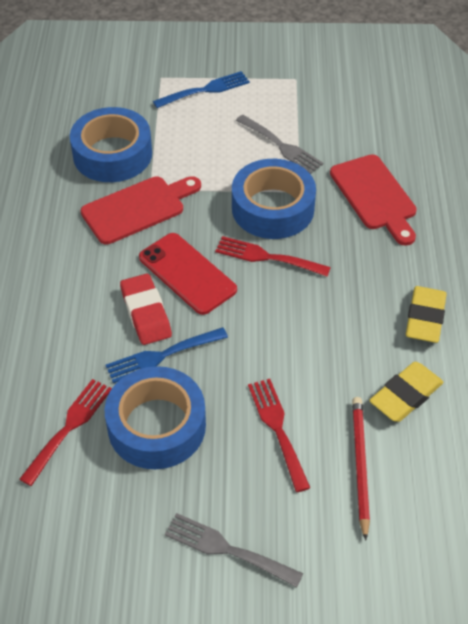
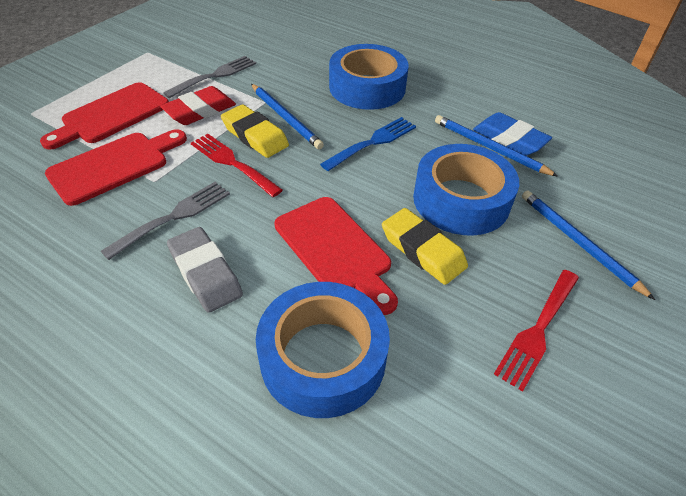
blue eraser: 0 -> 1
blue fork: 2 -> 1
blue pencil: 0 -> 3
grey eraser: 0 -> 1
red cutting board: 2 -> 3
red fork: 3 -> 2
red pencil: 1 -> 0
red phone: 1 -> 0

